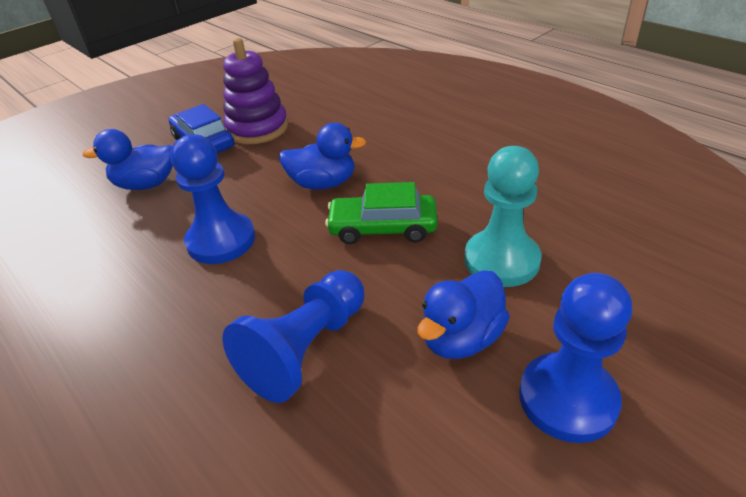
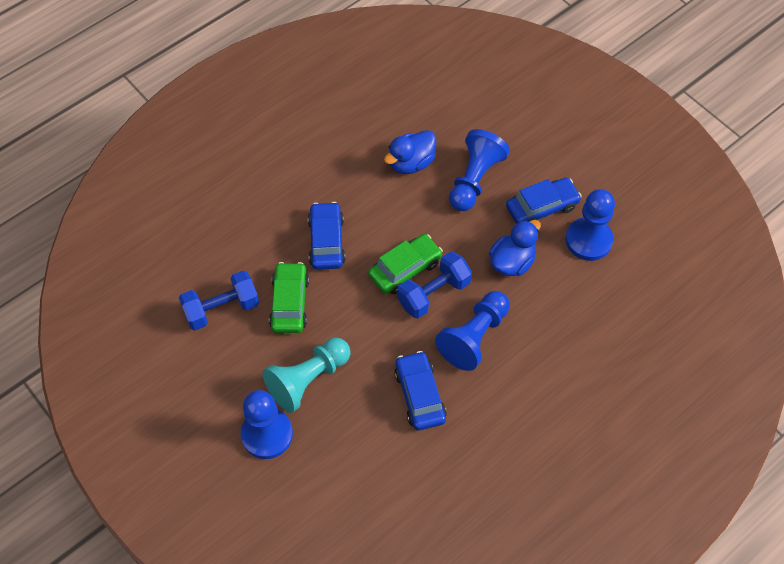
blue car: 1 -> 3
blue duck: 3 -> 2
blue dumbbell: 0 -> 2
blue pawn: 3 -> 4
green car: 1 -> 2
purple stacking toy: 1 -> 0

